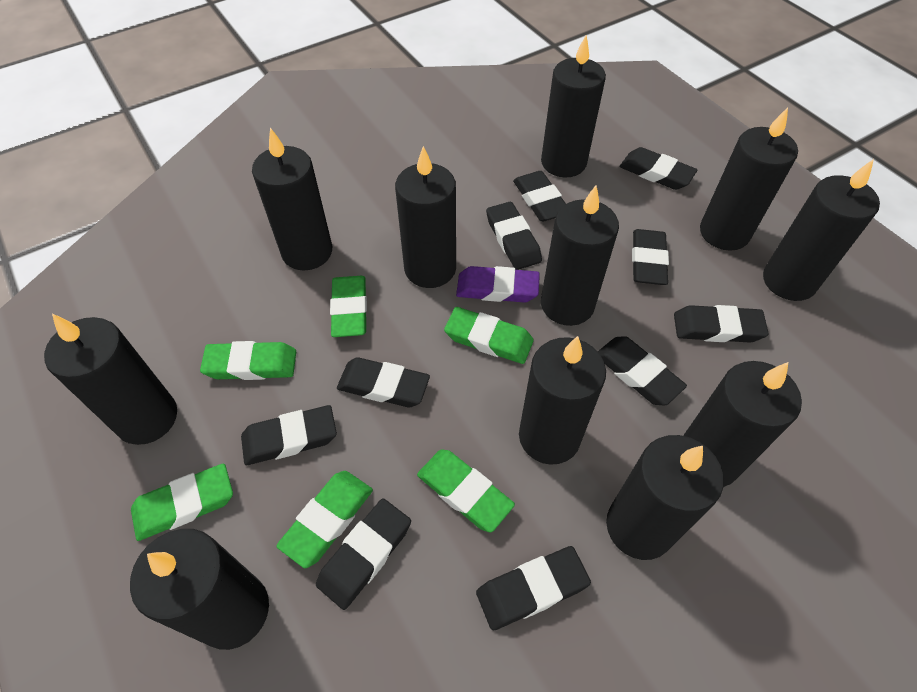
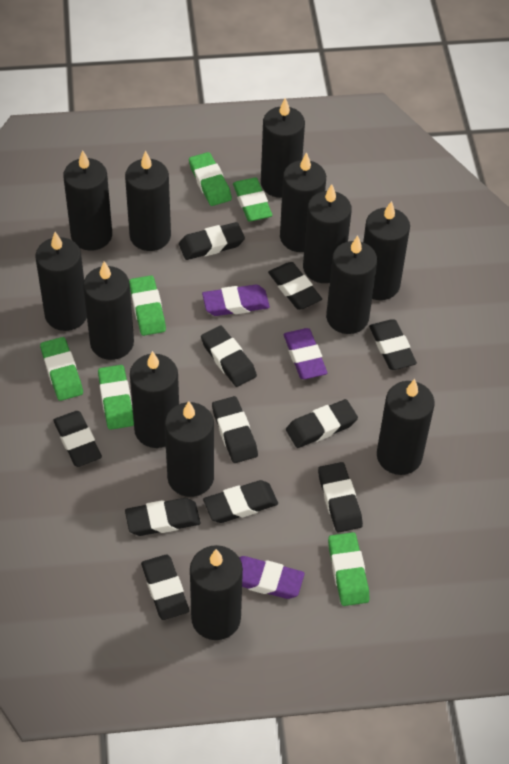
black candle: 11 -> 13
black eraser: 10 -> 11
purple eraser: 1 -> 3

